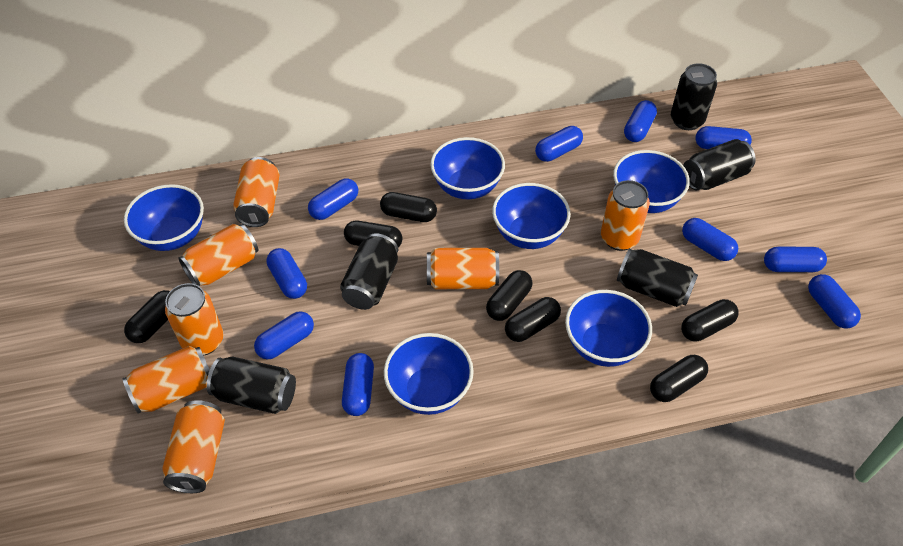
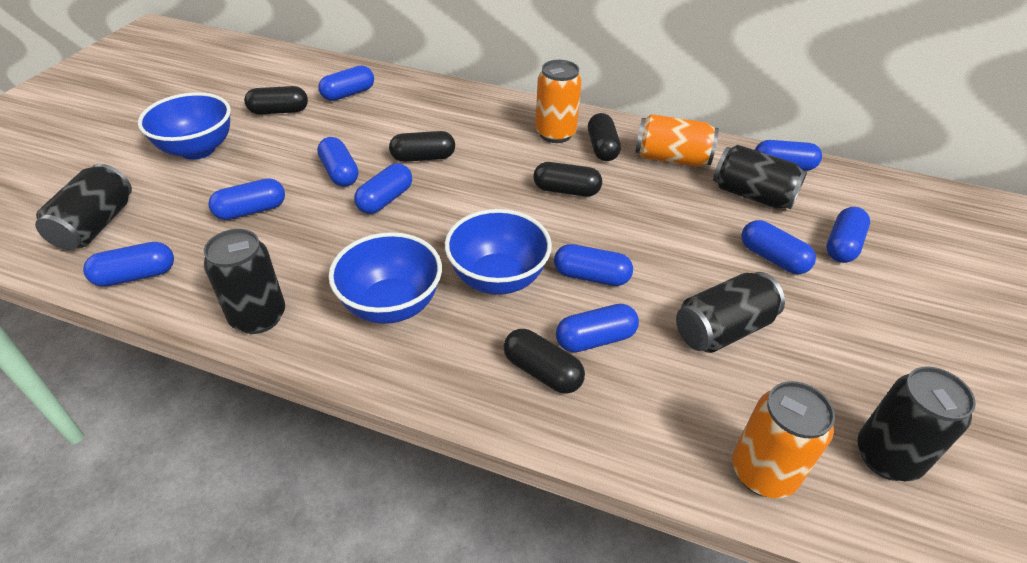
black capsule: 7 -> 5
blue bowl: 6 -> 3
orange can: 7 -> 3

